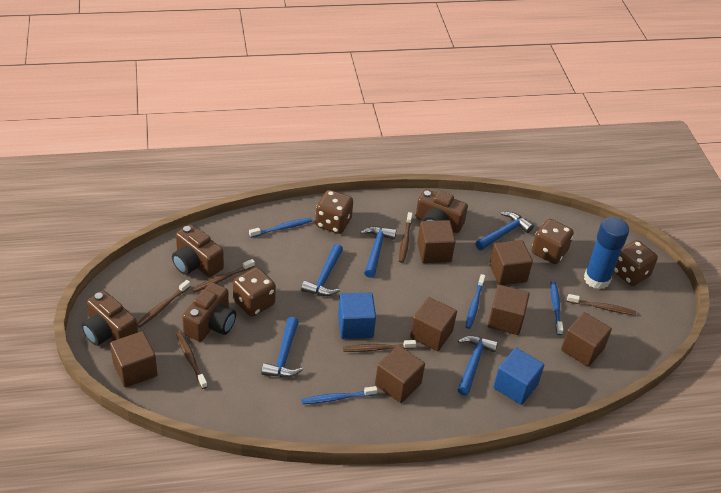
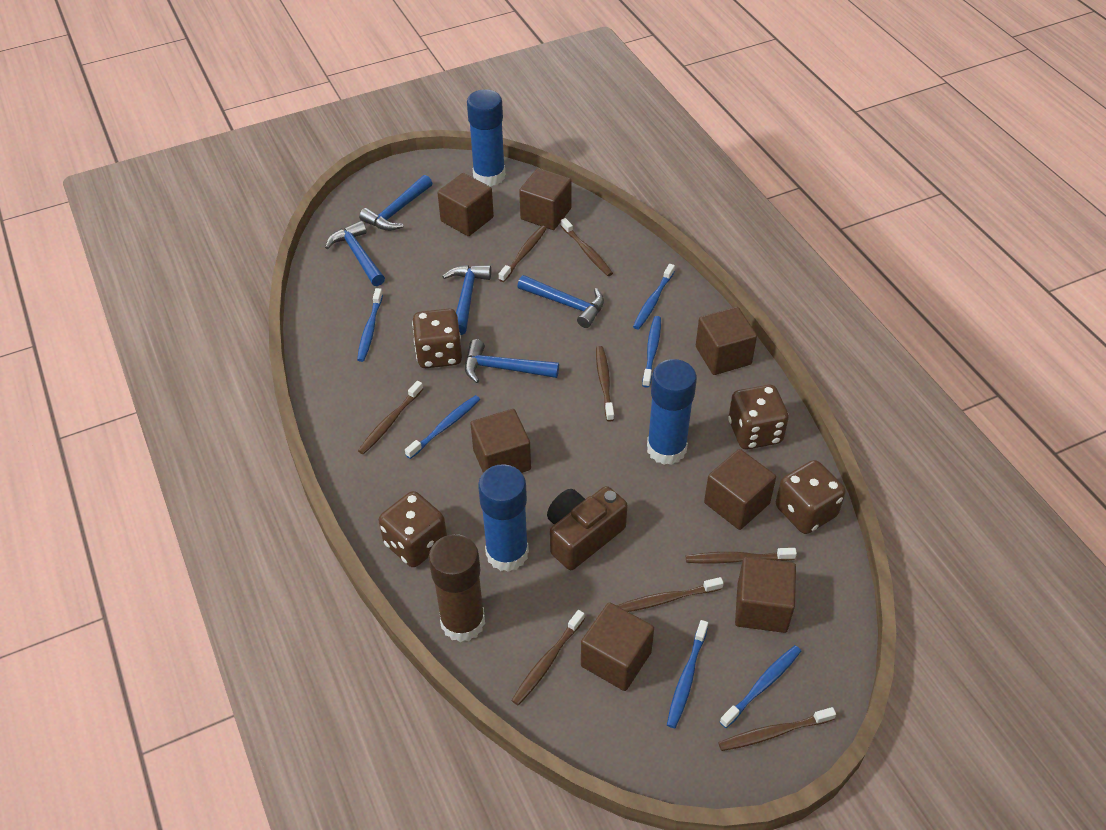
blue cube: 2 -> 0
blue glue stick: 1 -> 3
blue toothbrush: 4 -> 6
brown camera: 4 -> 1
brown glue stick: 0 -> 1
brown toothbrush: 6 -> 8

